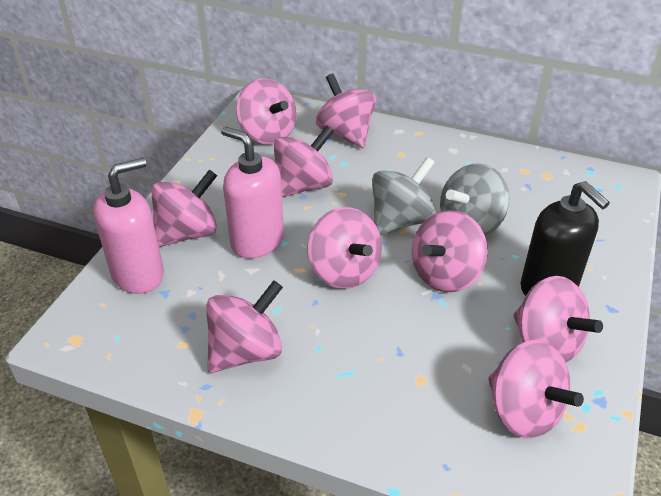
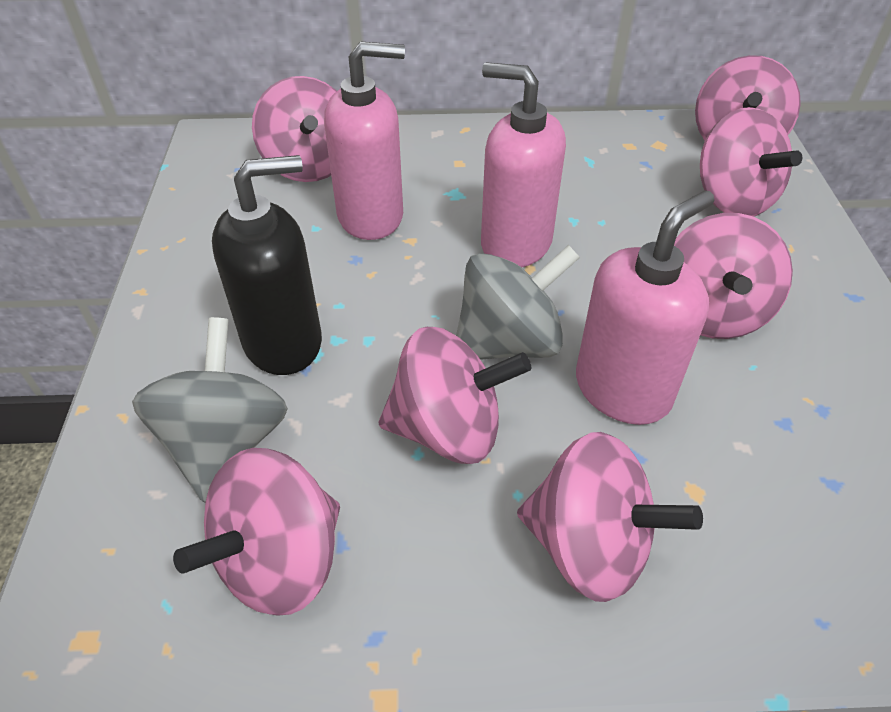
pink soap dispenser: 2 -> 3
pink spinning top: 9 -> 7

